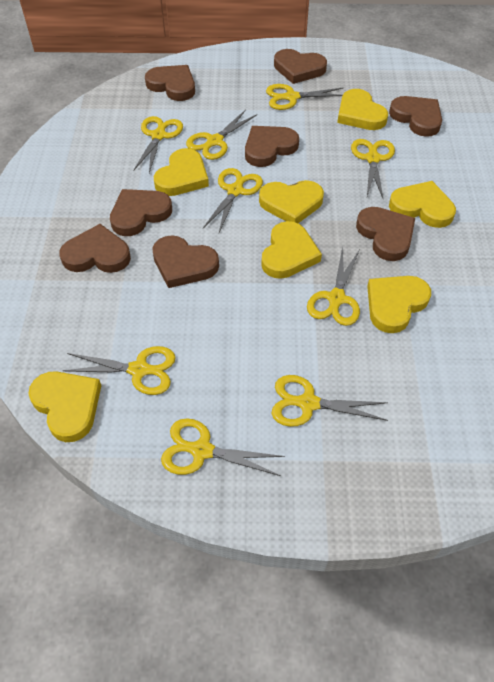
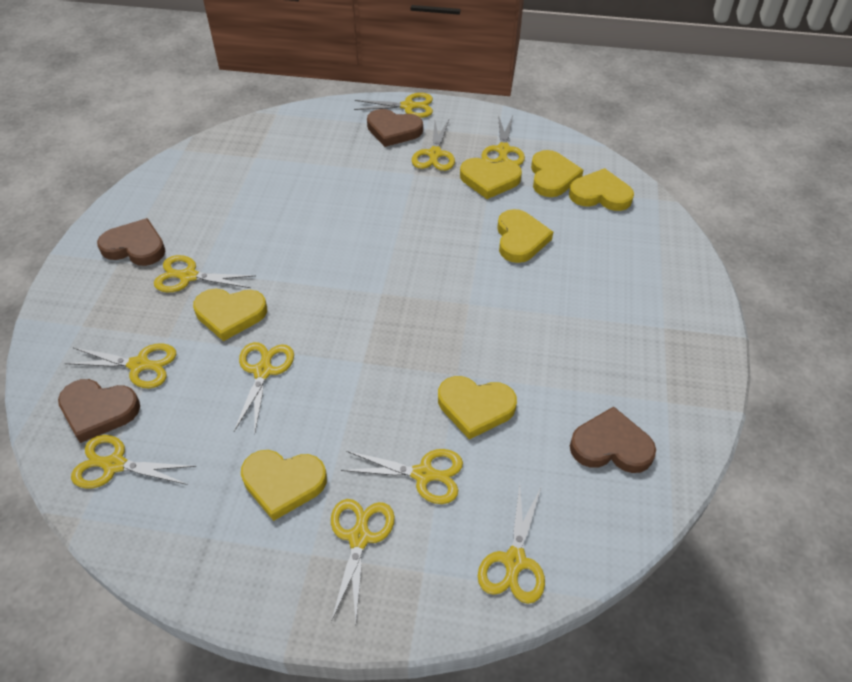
brown heart: 8 -> 4
yellow scissors: 9 -> 10

